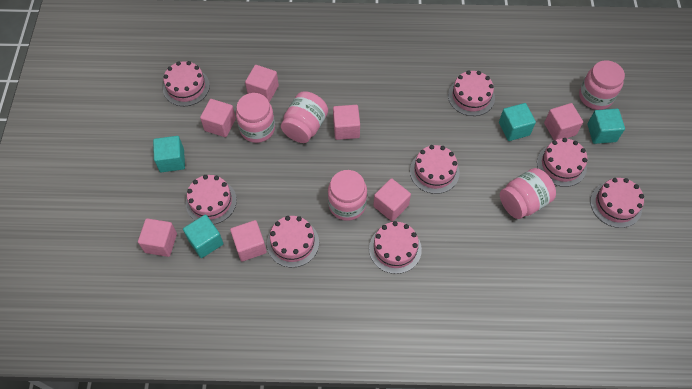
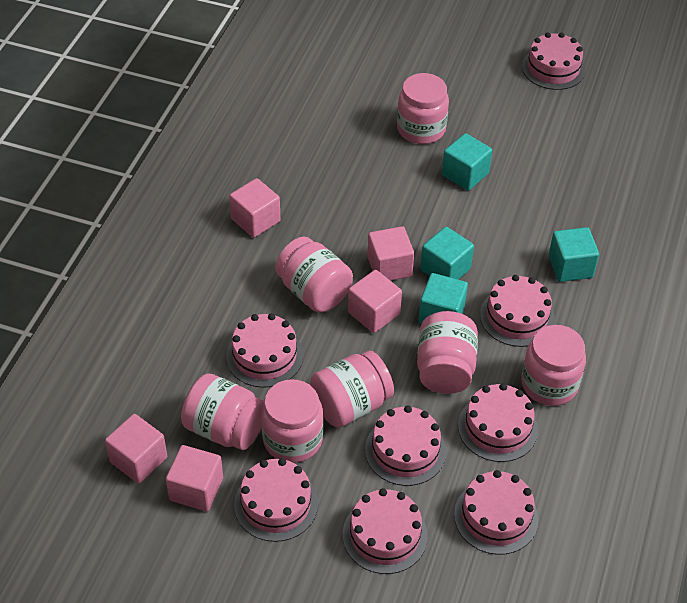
pink cube: 7 -> 5
pink jar: 5 -> 7

